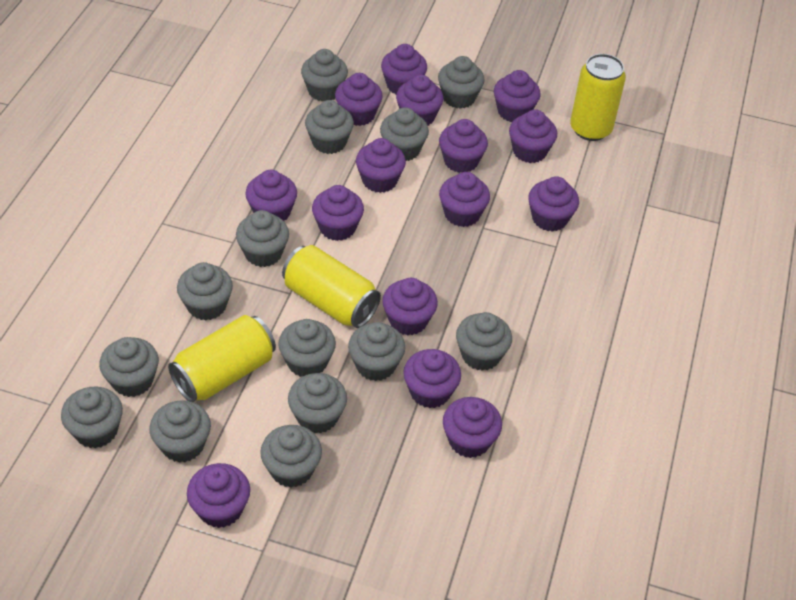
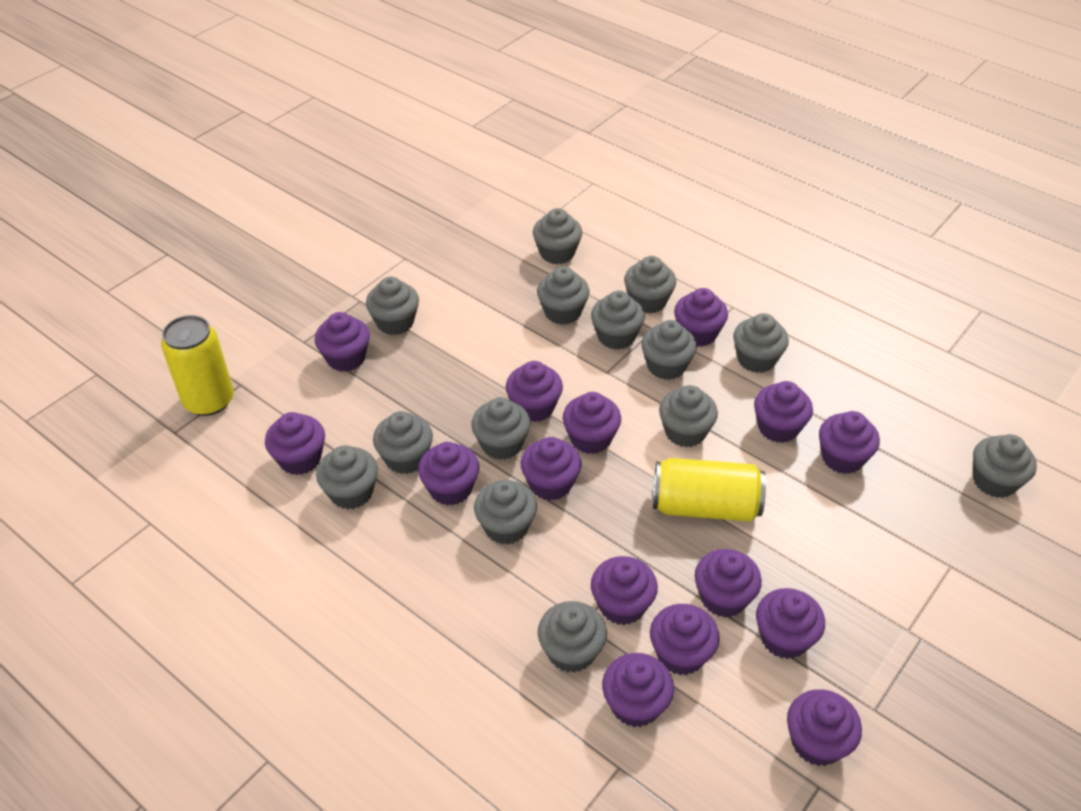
yellow can: 3 -> 2

